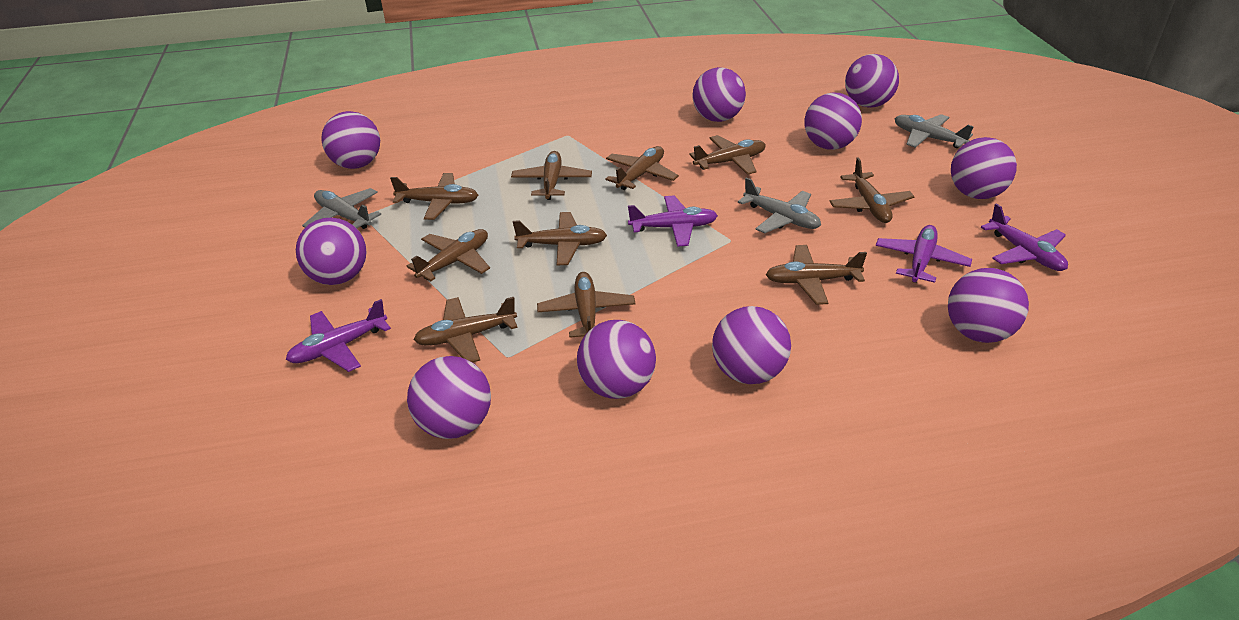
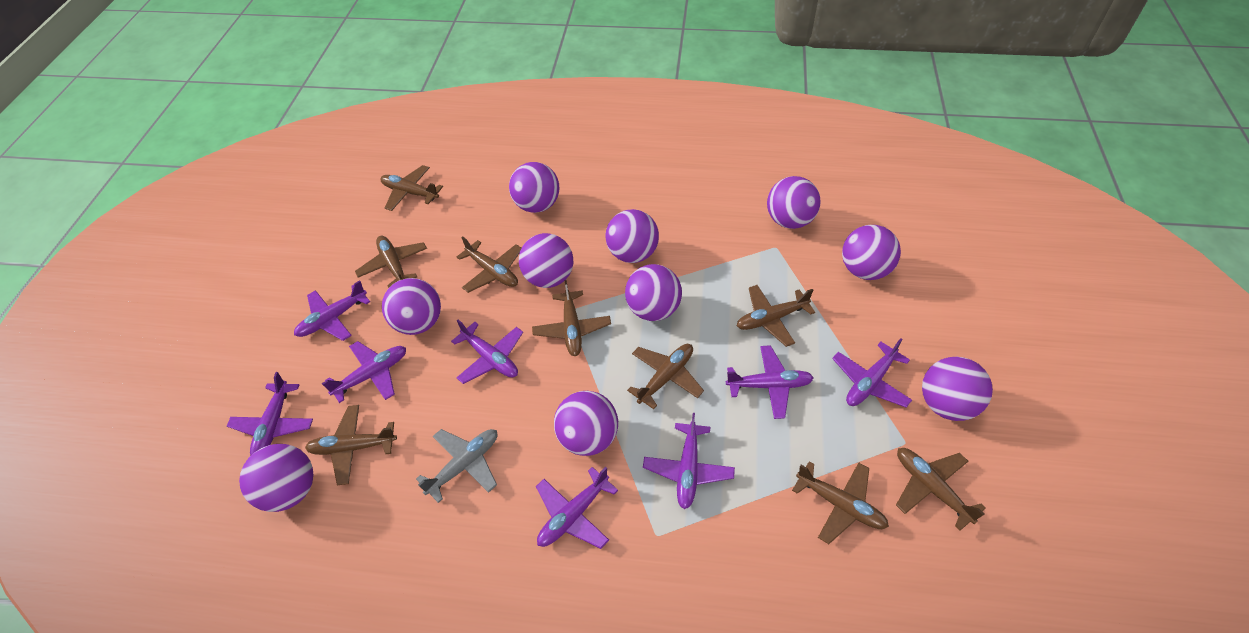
brown plane: 10 -> 9
grey plane: 3 -> 1
purple plane: 4 -> 8

